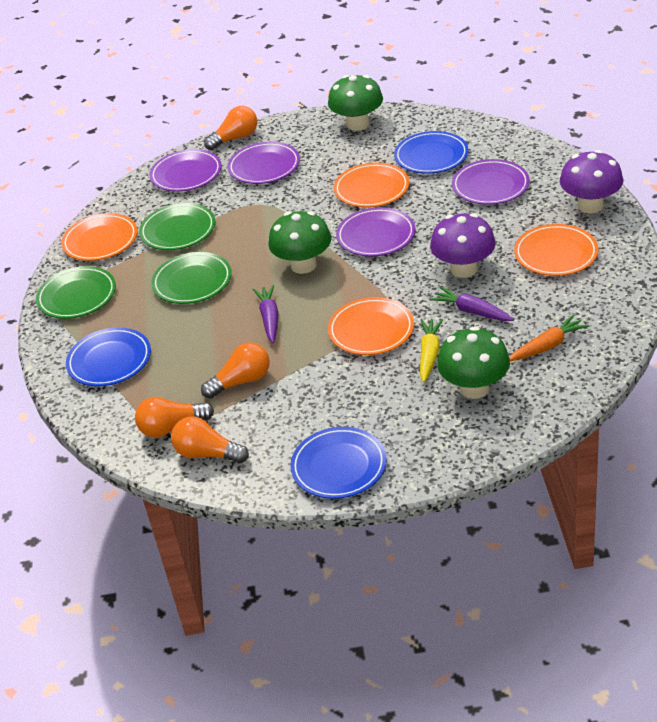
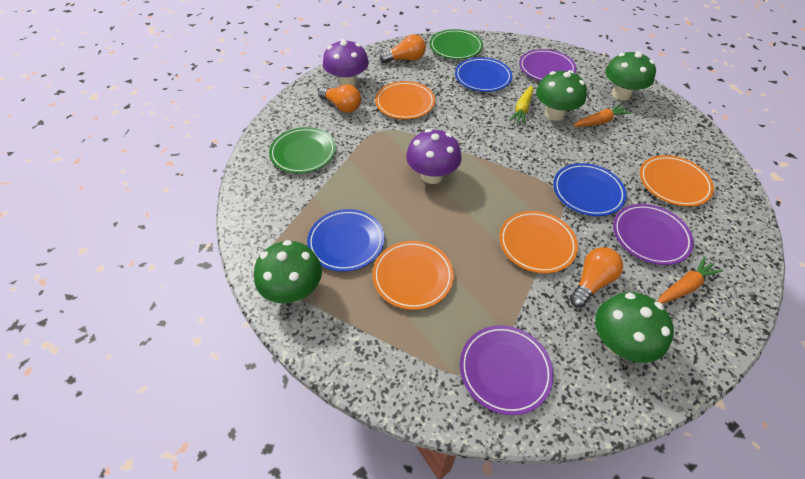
green mushroom: 3 -> 4
green plate: 3 -> 2
orange carrot: 1 -> 2
orange light bulb: 4 -> 3
purple carrot: 2 -> 0
purple plate: 4 -> 3

